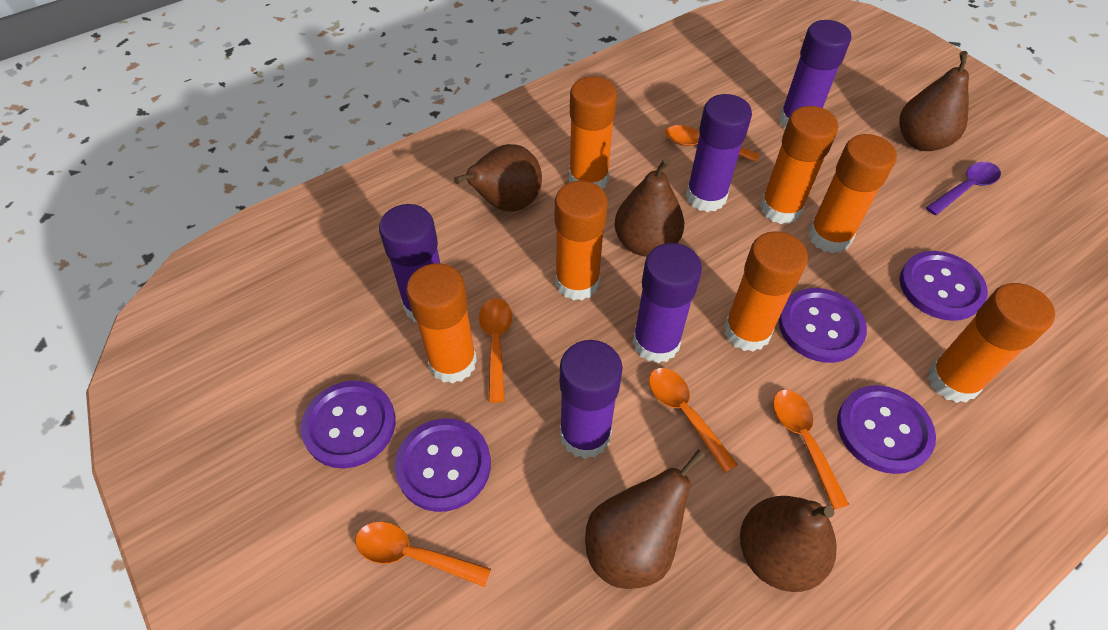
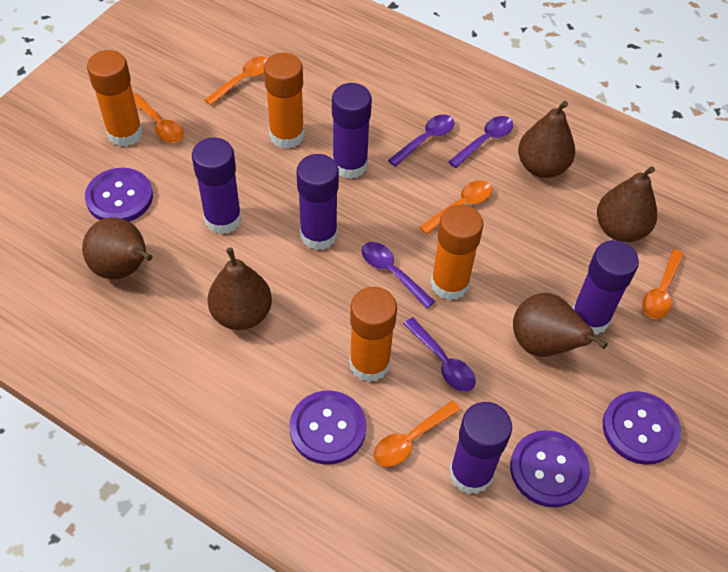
orange glue stick: 7 -> 4
purple button: 5 -> 4
purple spoon: 1 -> 4

